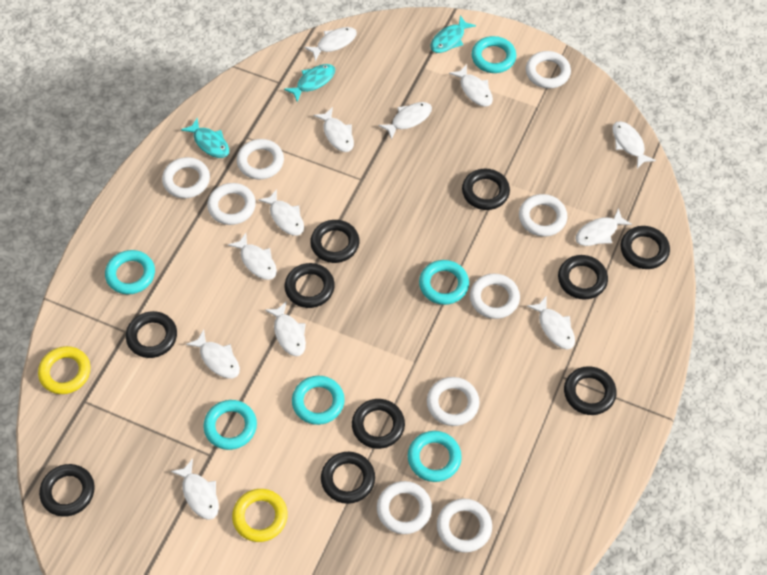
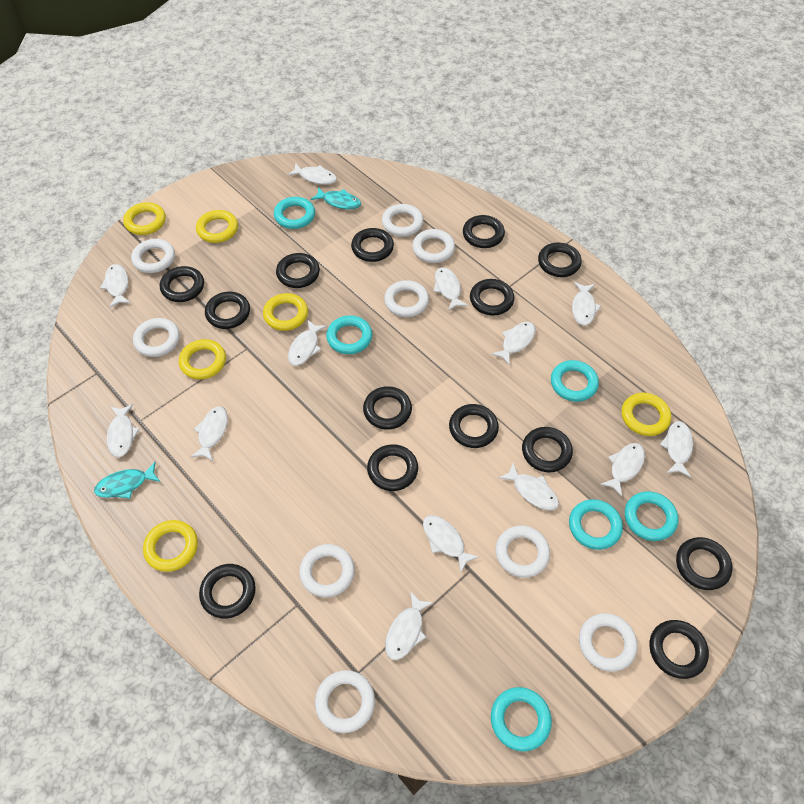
black ring: 10 -> 14
turquoise fish: 3 -> 2
white fish: 12 -> 13
yellow ring: 2 -> 6

